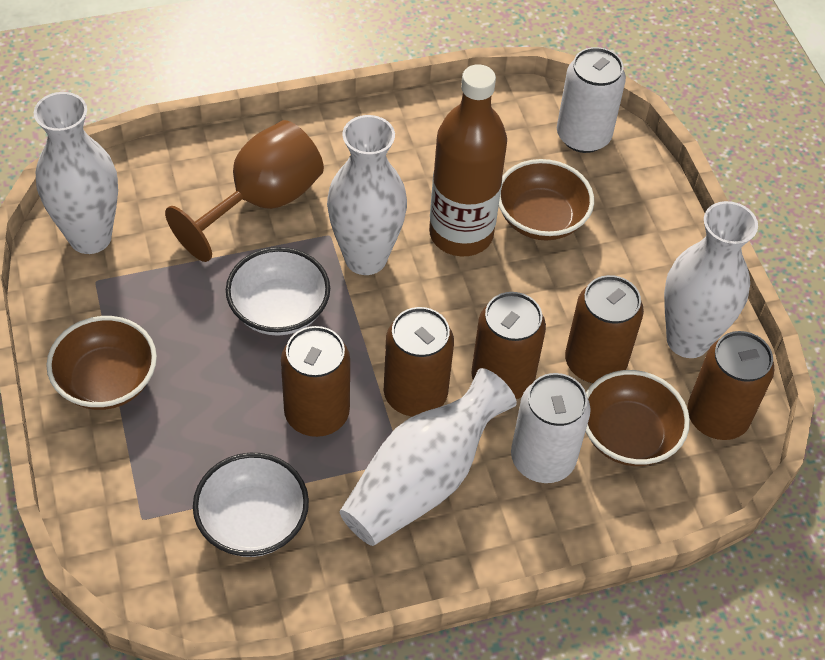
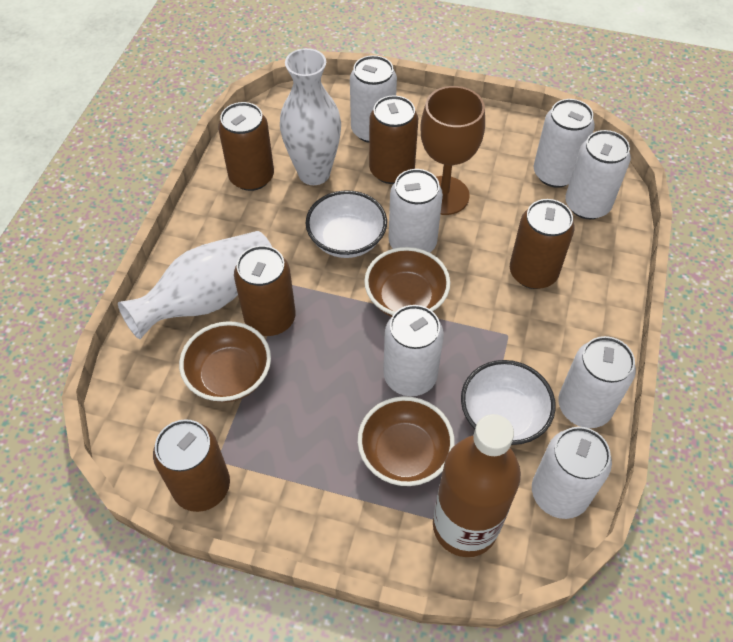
white can: 2 -> 7
white vase: 4 -> 2

